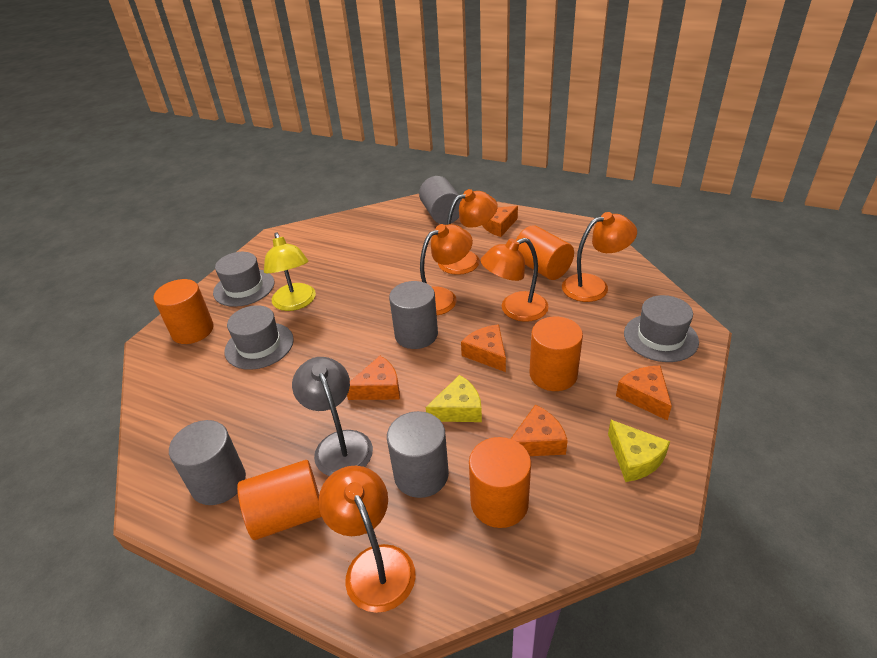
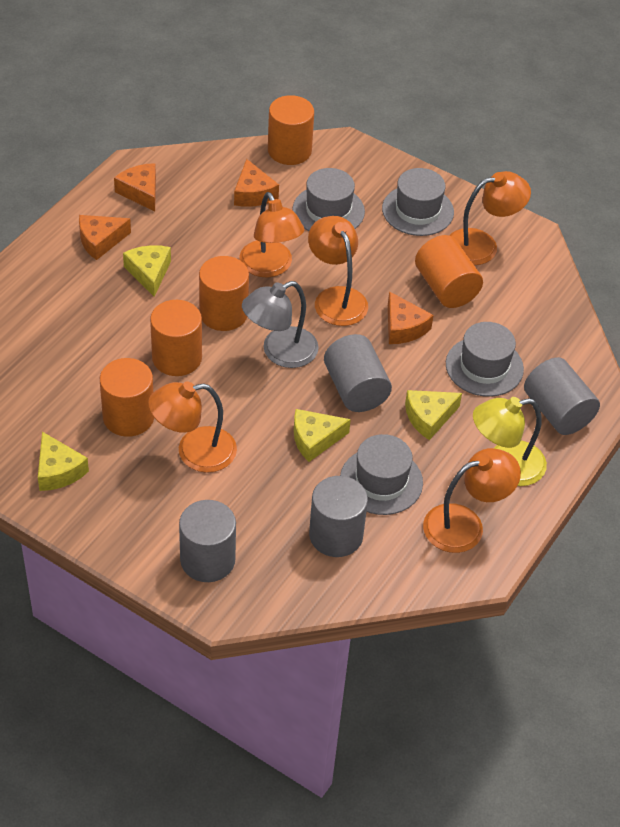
grey hat: 3 -> 4
orange cheese: 5 -> 4
yellow cheese: 2 -> 4

